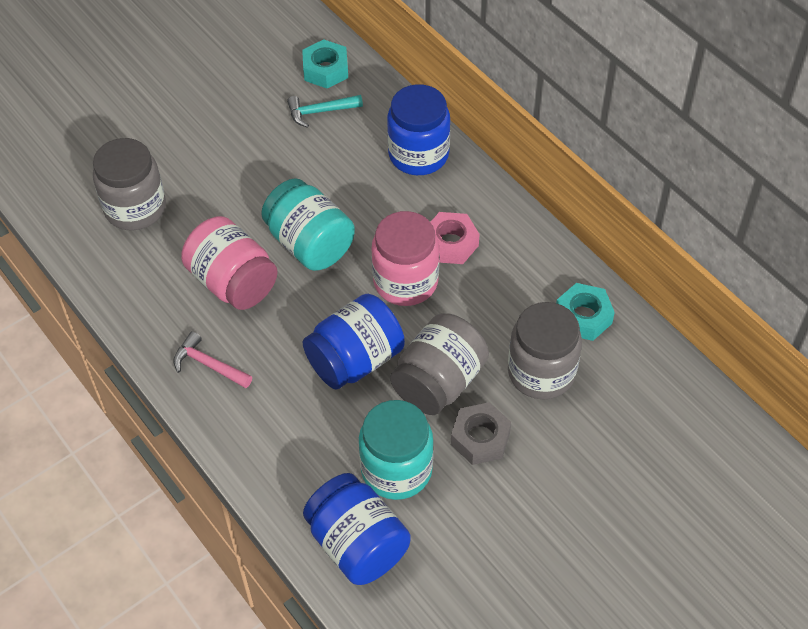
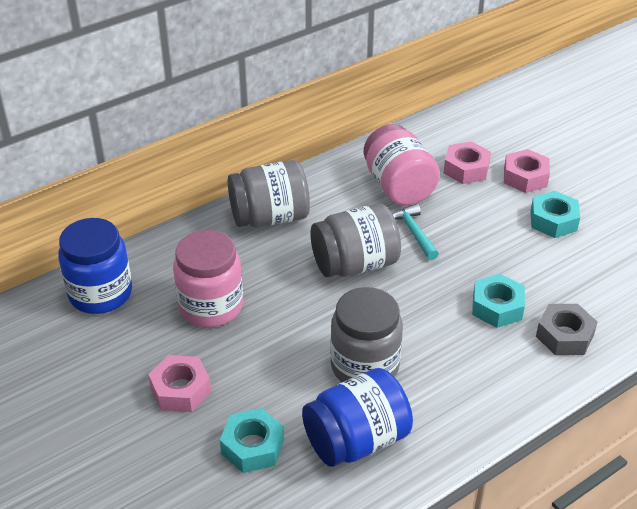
blue jar: 3 -> 2
pink hammer: 1 -> 0
pink nut: 1 -> 3
turquoise jar: 2 -> 0
turquoise nut: 2 -> 3

